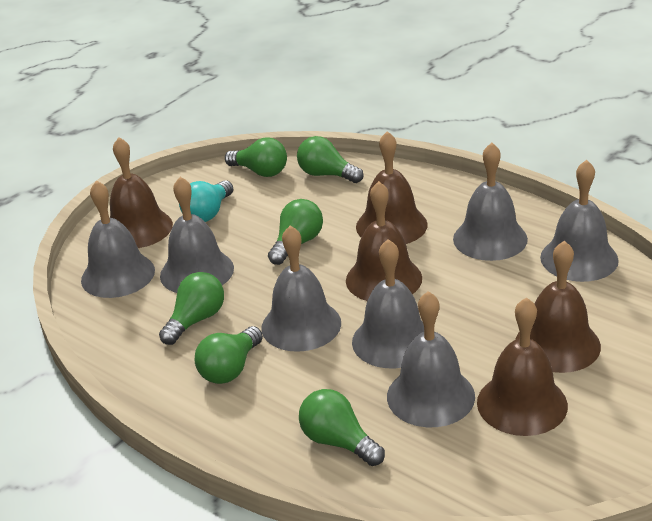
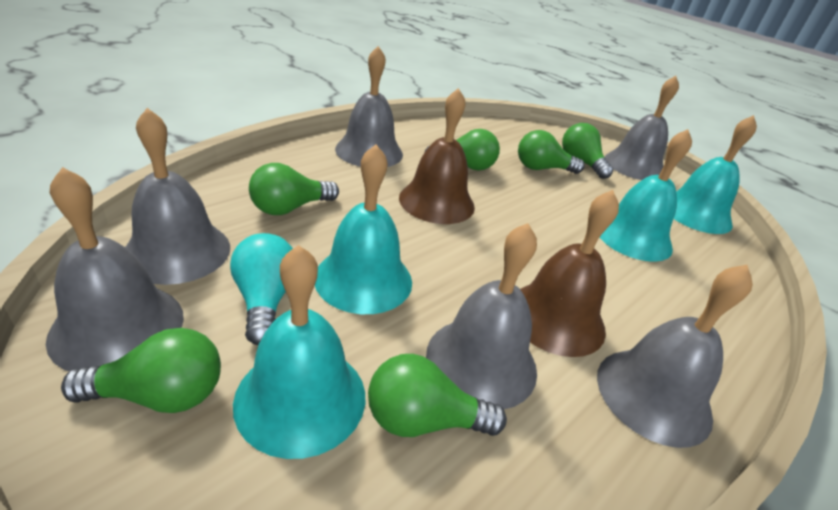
brown bell: 5 -> 2
grey bell: 7 -> 6
turquoise bell: 0 -> 4

